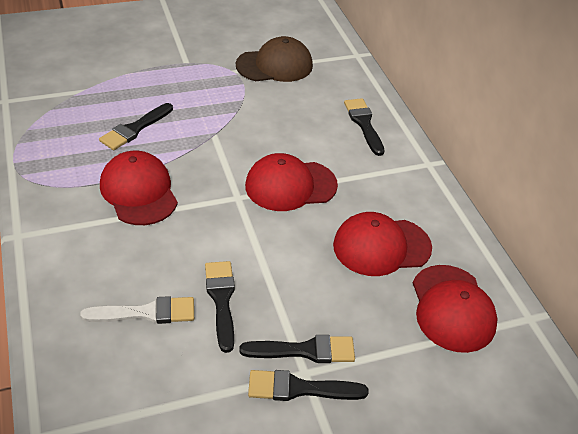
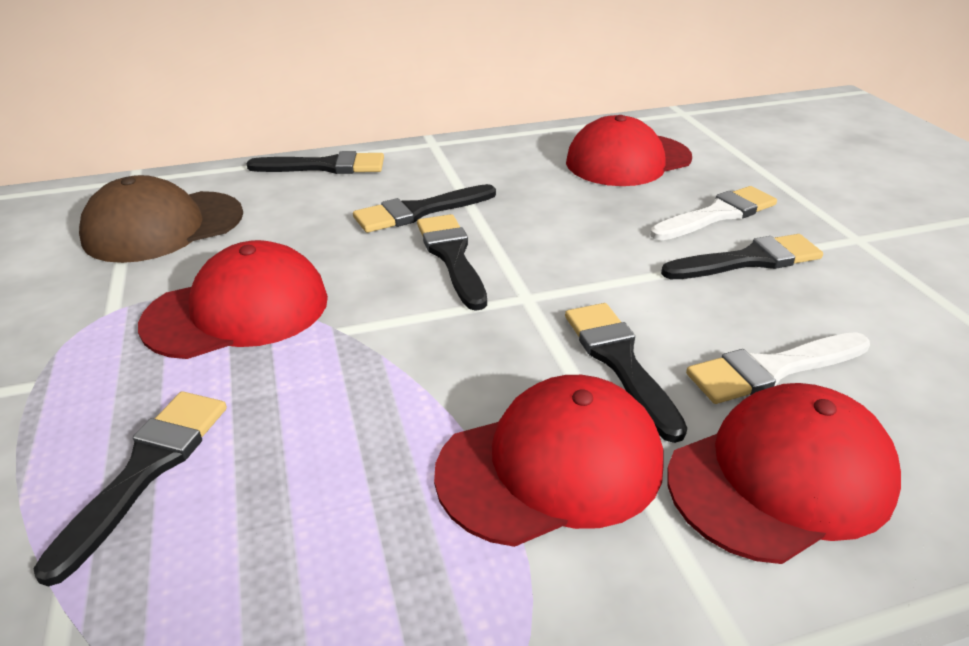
black brush: 5 -> 6
white brush: 1 -> 2

